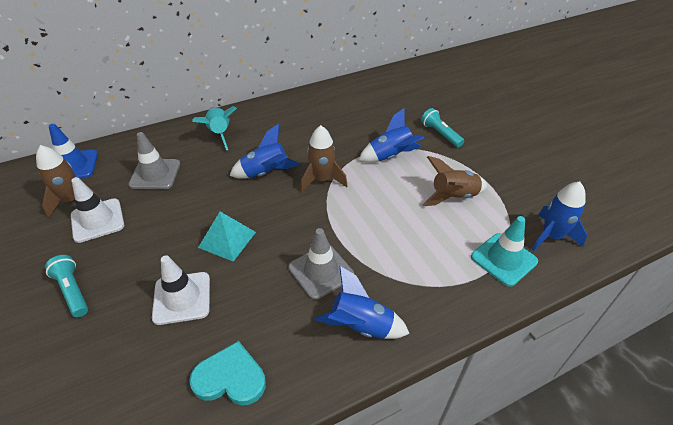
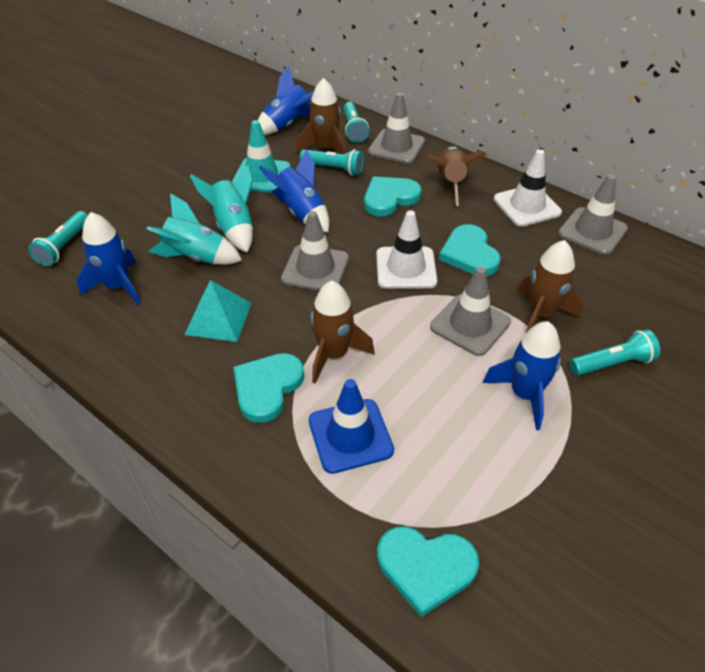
brown rocket: 3 -> 4
grey traffic cone: 2 -> 4
turquoise flashlight: 2 -> 4
turquoise heart: 1 -> 4
turquoise rocket: 1 -> 2

